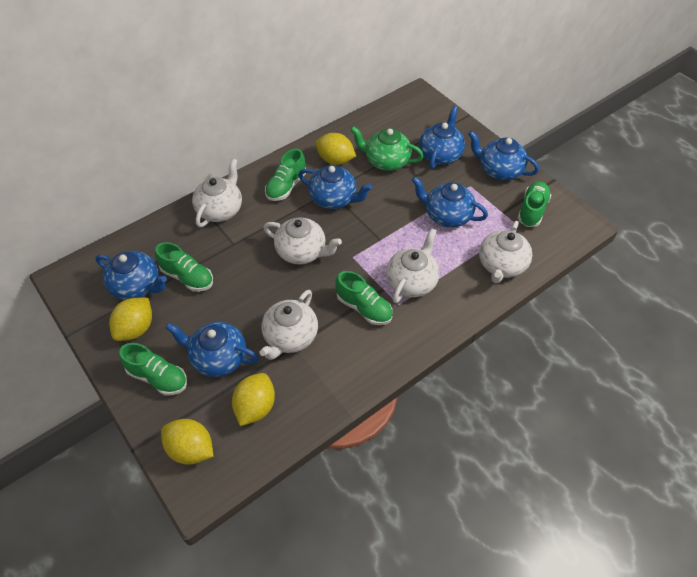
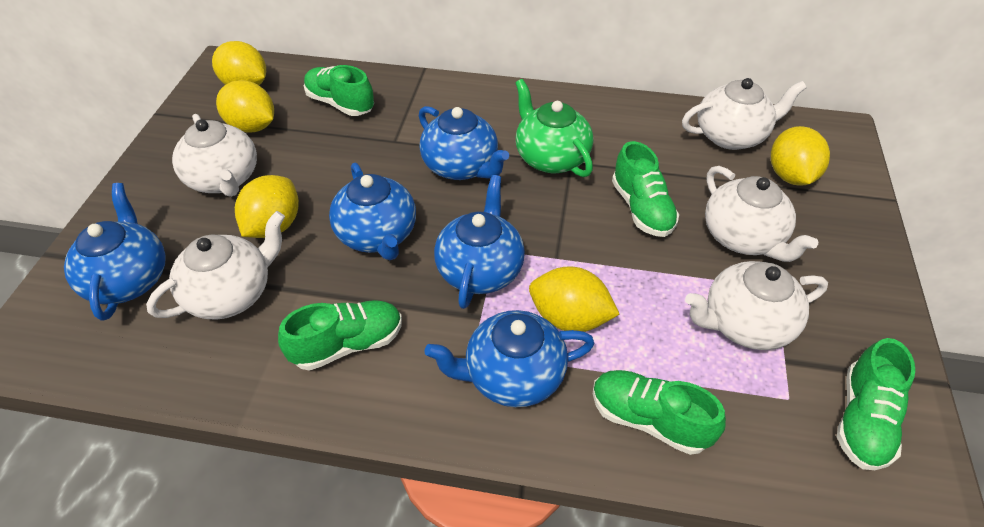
blue teapot: 6 -> 5
yellow lemon: 4 -> 5

